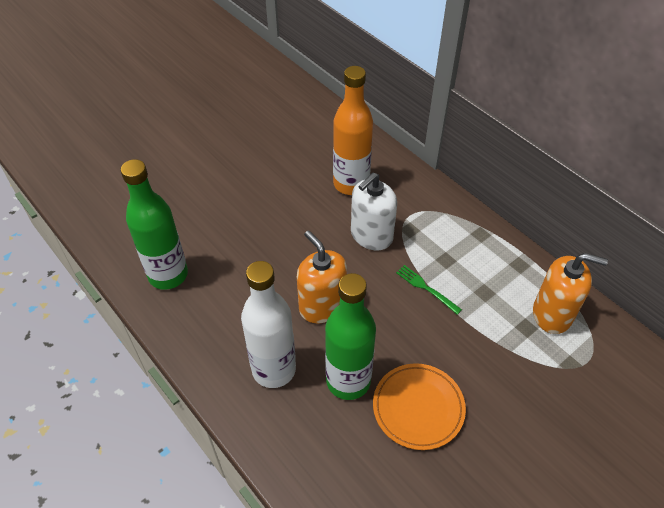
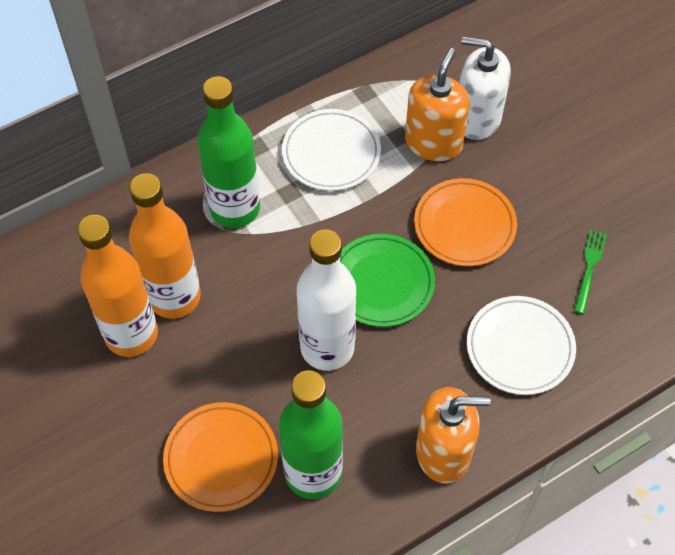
green plate: 0 -> 1
orange bottle: 1 -> 2
orange plate: 1 -> 2
white plate: 0 -> 2

